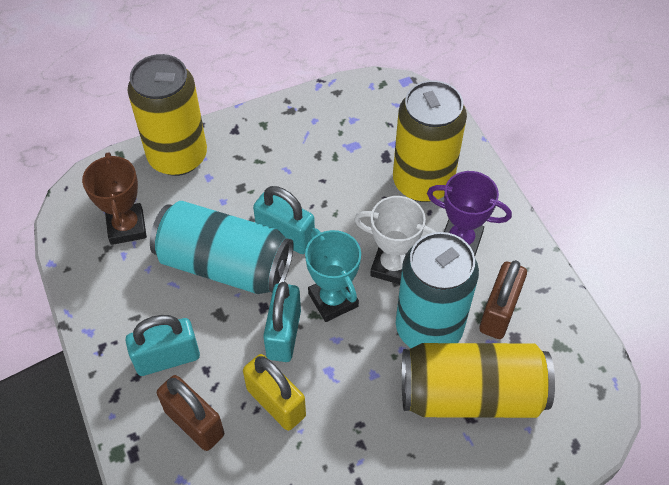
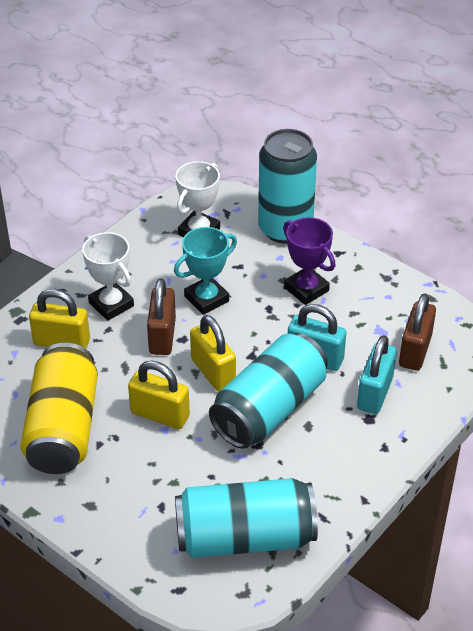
brown trophy: 1 -> 0
turquoise can: 2 -> 3
turquoise padlock: 3 -> 2
white trophy: 1 -> 2
yellow can: 3 -> 1
yellow padlock: 1 -> 3

